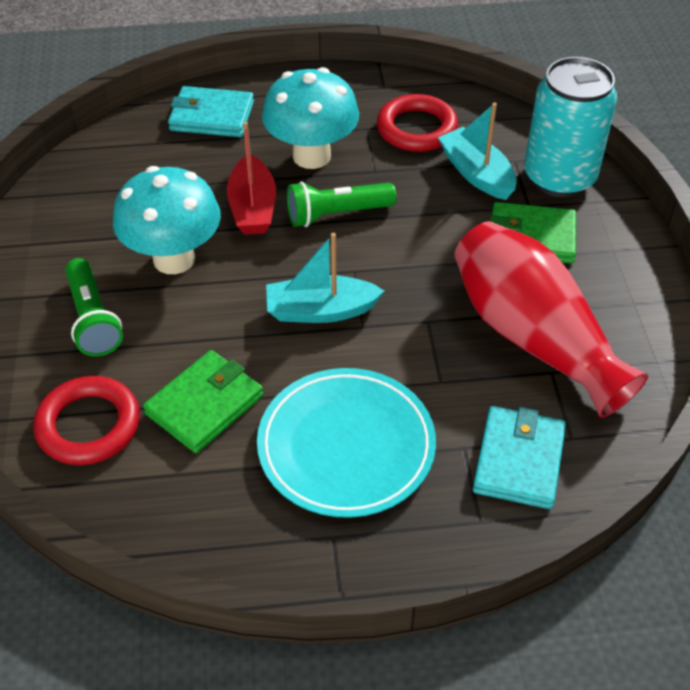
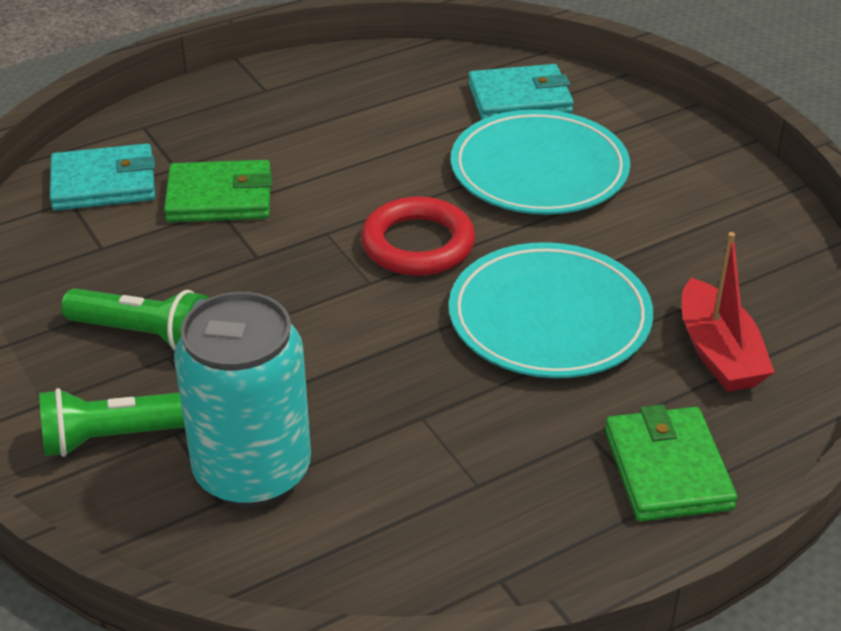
red ring: 2 -> 1
red vase: 1 -> 0
turquoise boat: 2 -> 0
turquoise mushroom: 2 -> 0
turquoise plate: 1 -> 2

